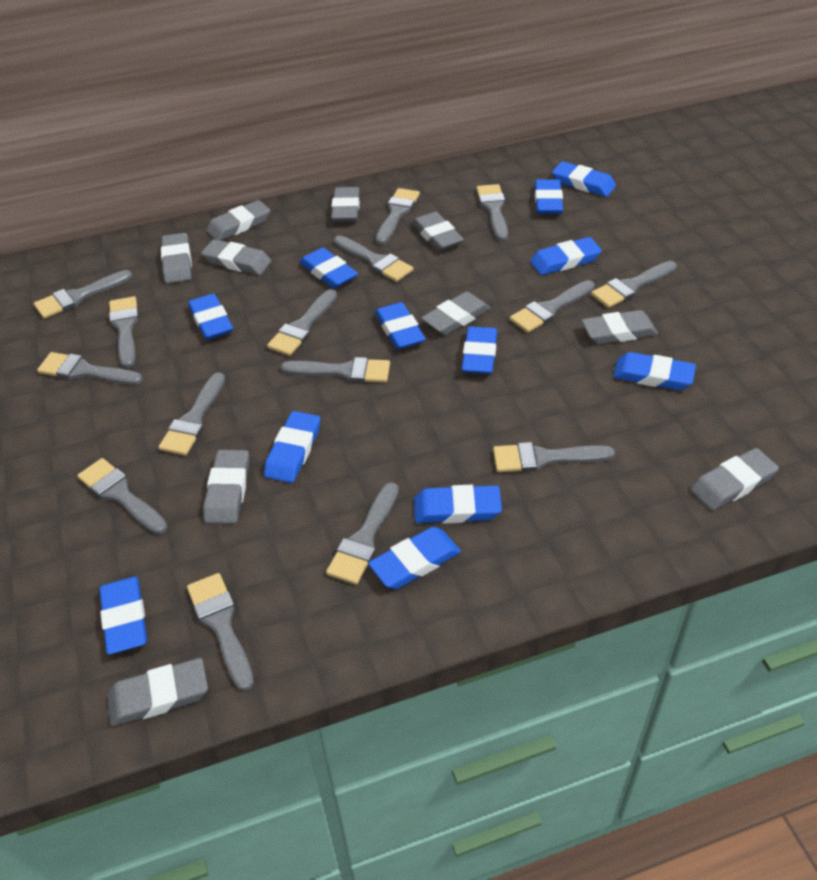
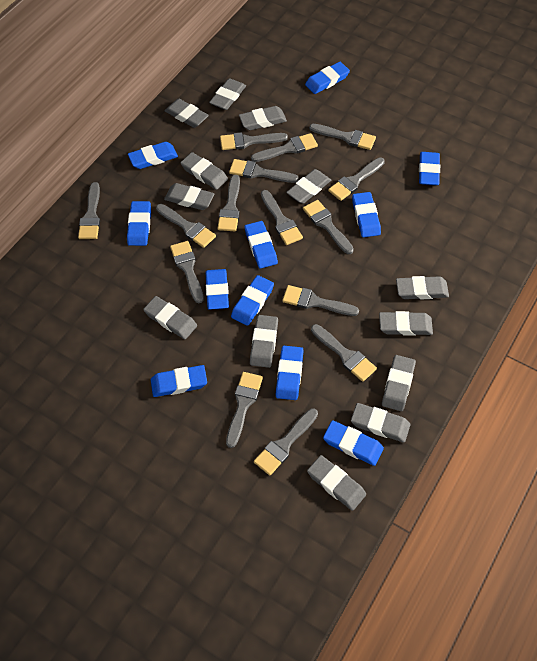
blue eraser: 12 -> 11
grey eraser: 10 -> 13

